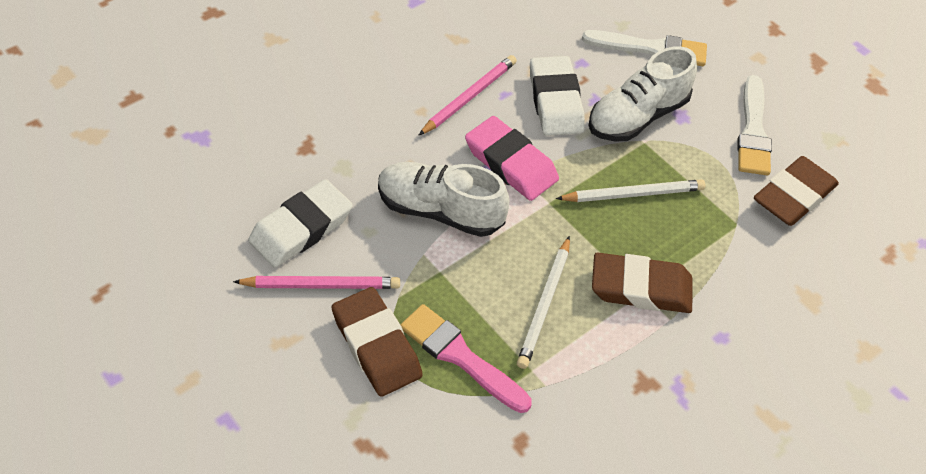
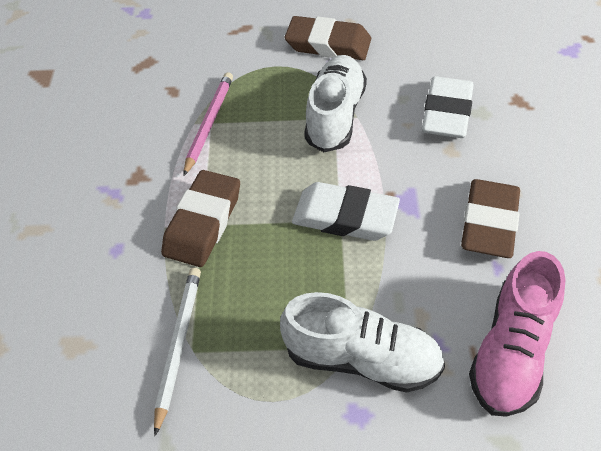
pink brush: 1 -> 0
pink eraser: 1 -> 0
pink pencil: 2 -> 1
pink shoe: 0 -> 1
white brush: 2 -> 0
white pencil: 2 -> 1

